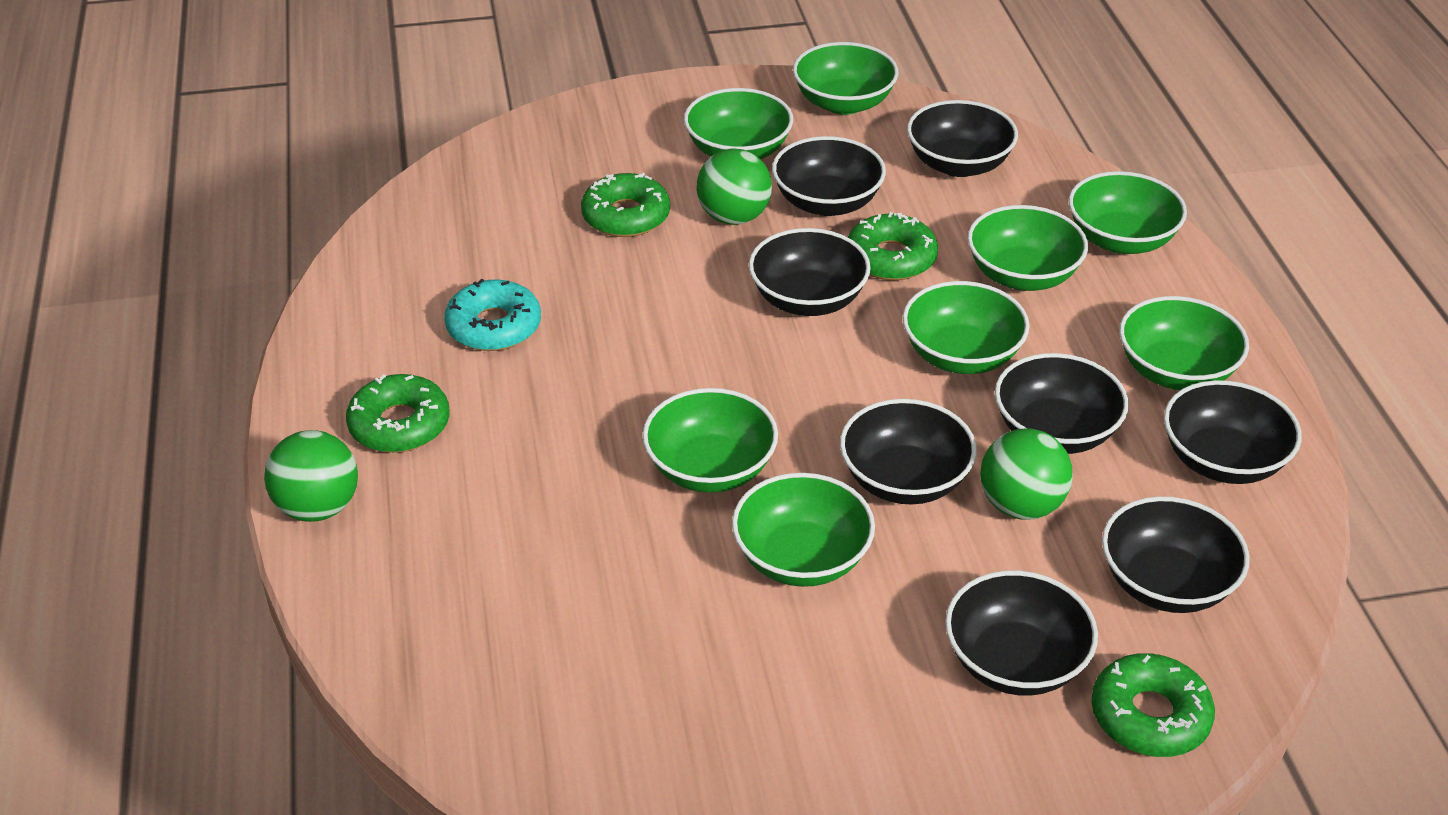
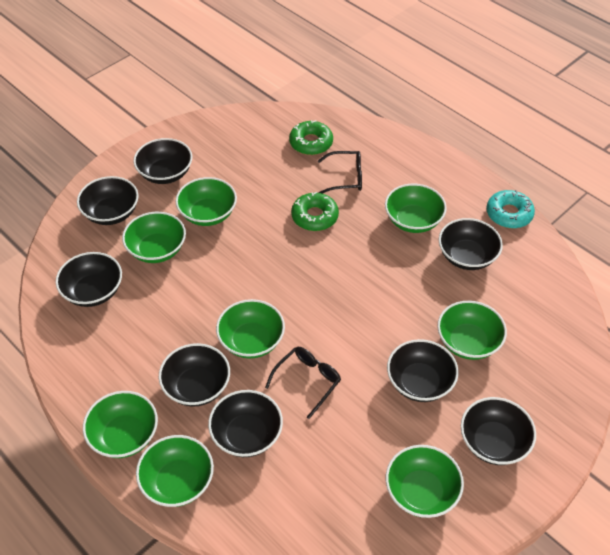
black glasses: 0 -> 2
green ball: 3 -> 0
green donut: 4 -> 2

